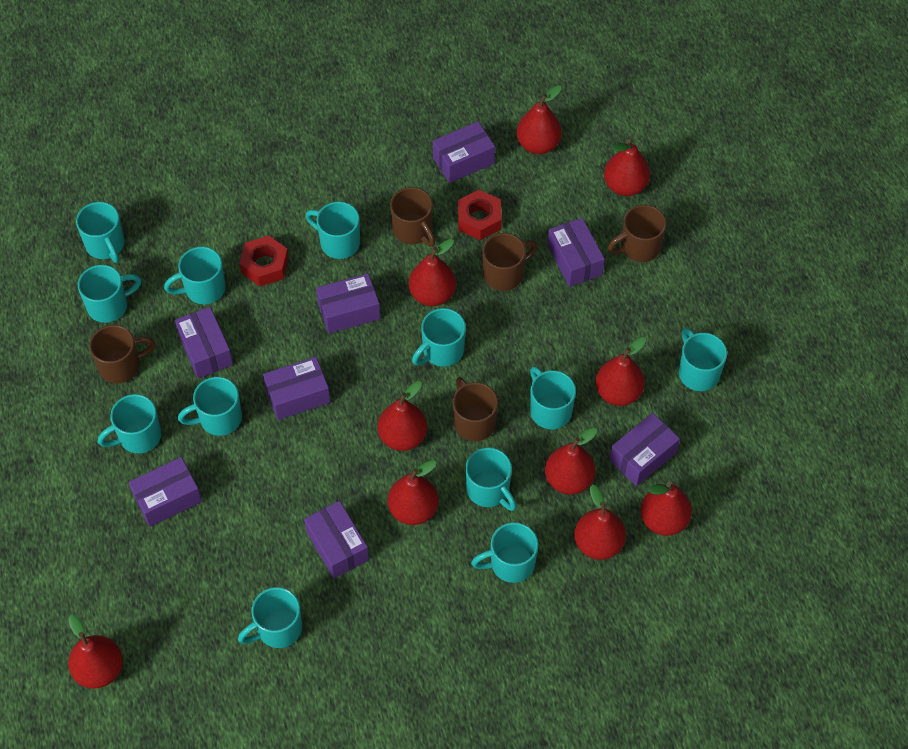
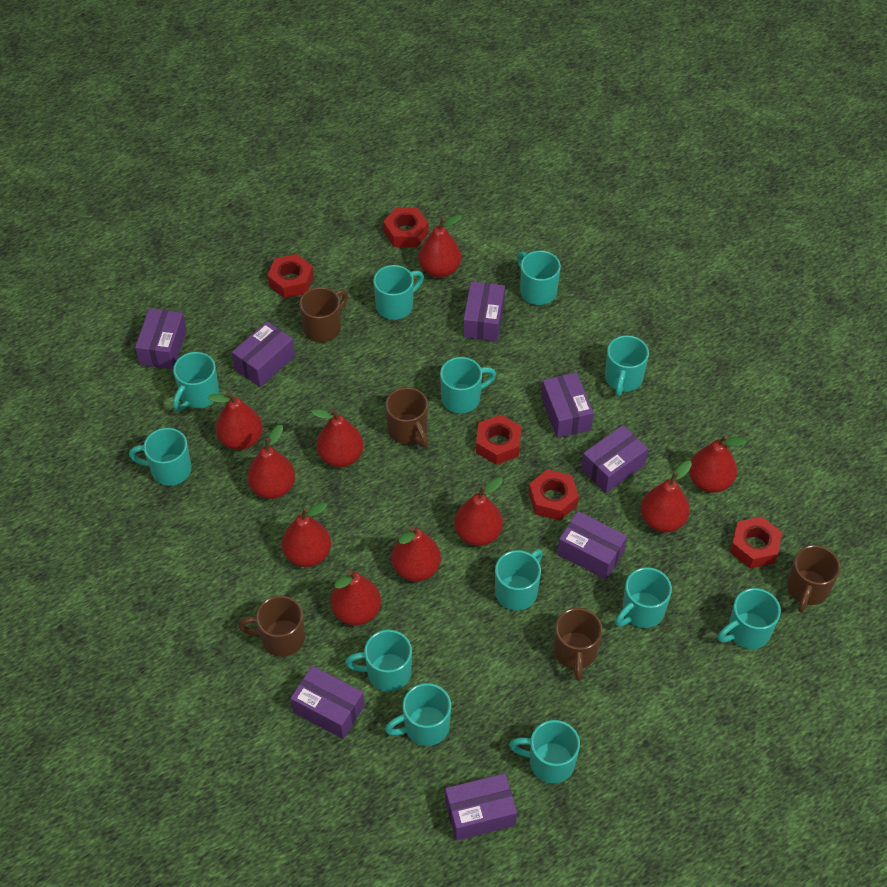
red nut: 2 -> 5

